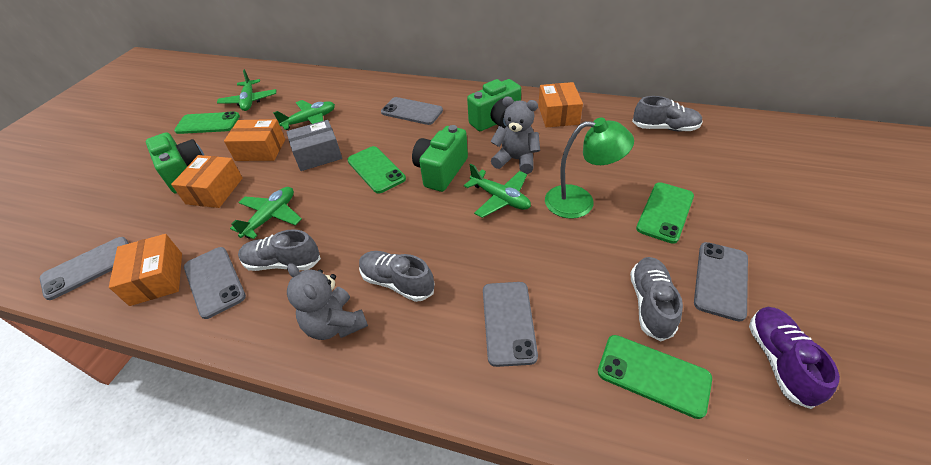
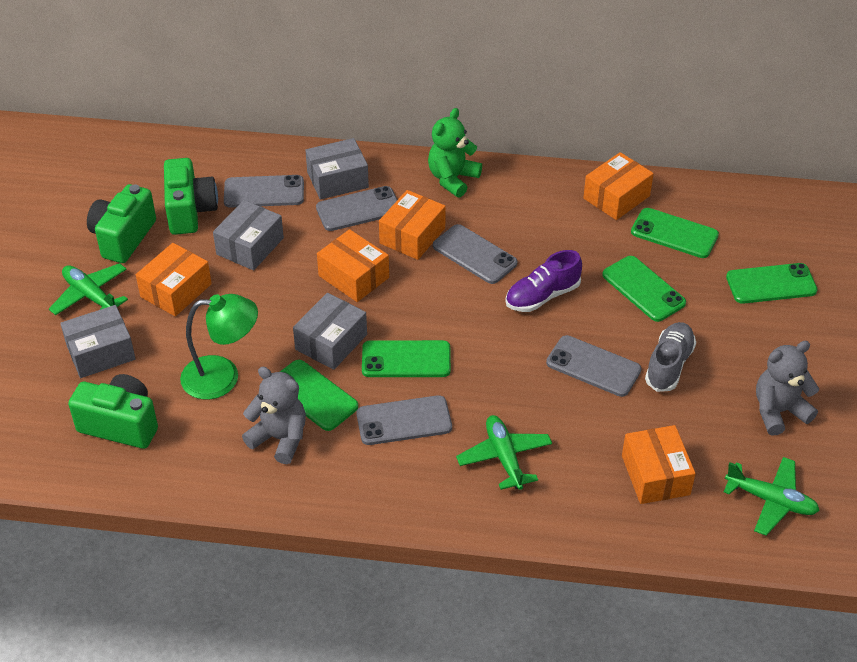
green phone: 4 -> 5
green plane: 4 -> 3
green teddy bear: 0 -> 1
grey box: 1 -> 4
grey shoe: 4 -> 1
orange box: 4 -> 5

